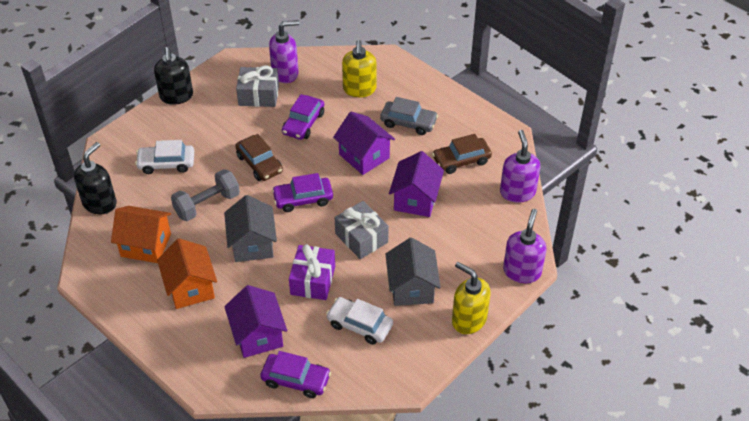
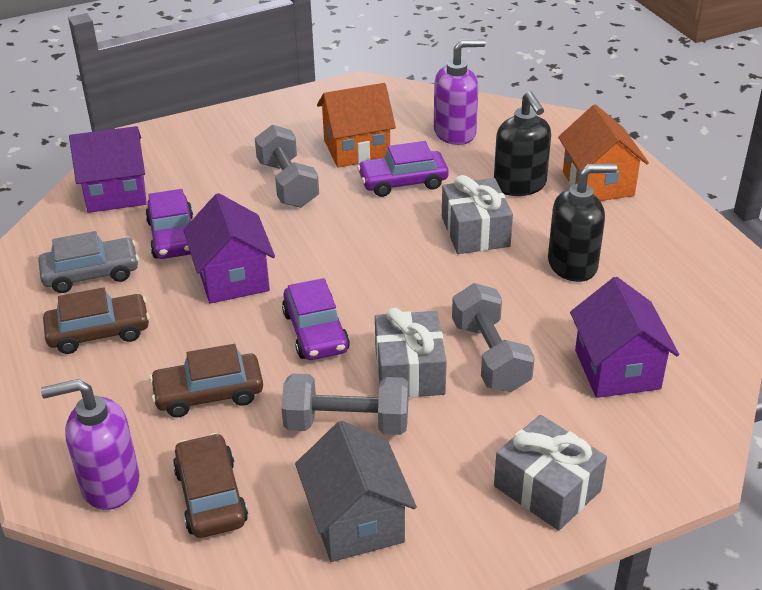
brown car: 2 -> 3
grey dumbbell: 1 -> 3
grey gift: 2 -> 3
grey house: 2 -> 1
purple gift: 1 -> 0
purple soap dispenser: 3 -> 2
white car: 2 -> 0
yellow soap dispenser: 2 -> 0

